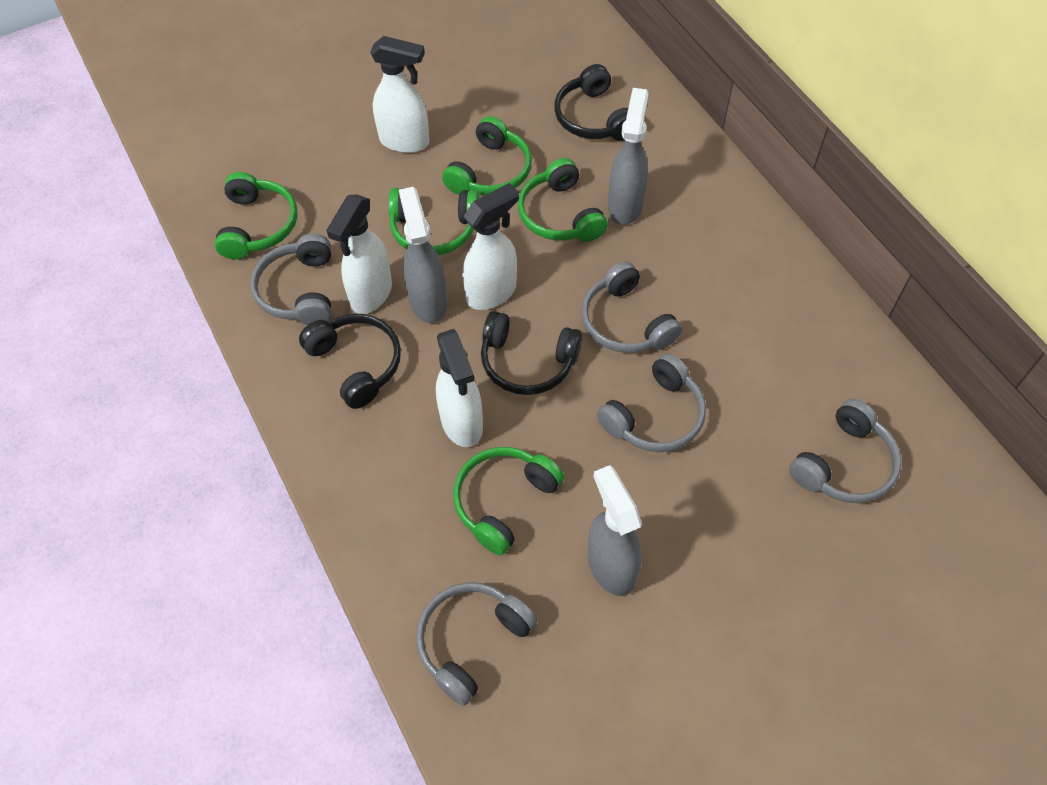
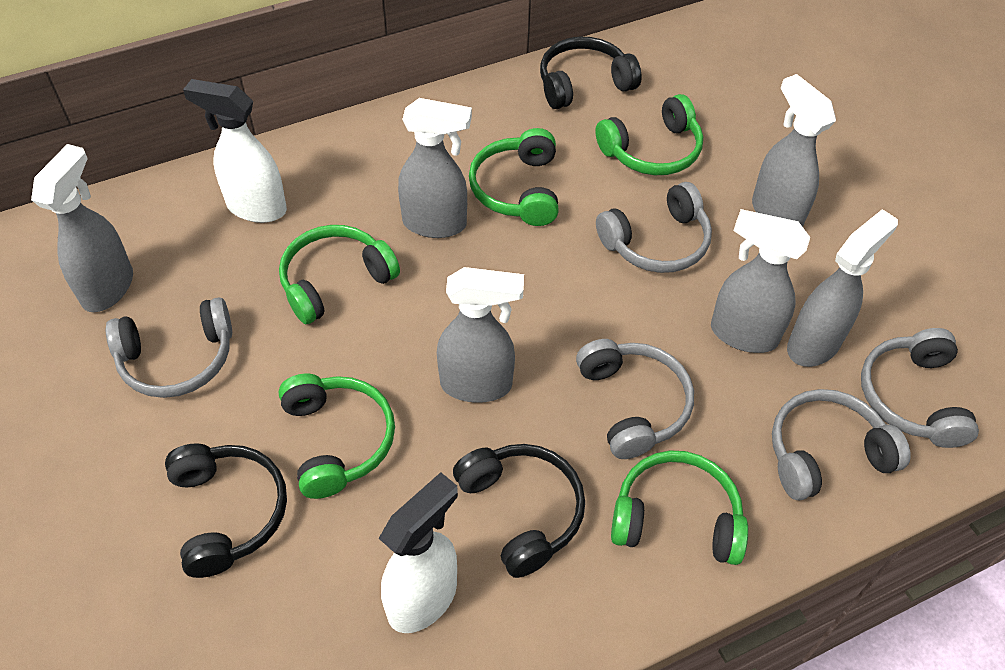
grey spray bottle: 3 -> 6
white spray bottle: 4 -> 2

